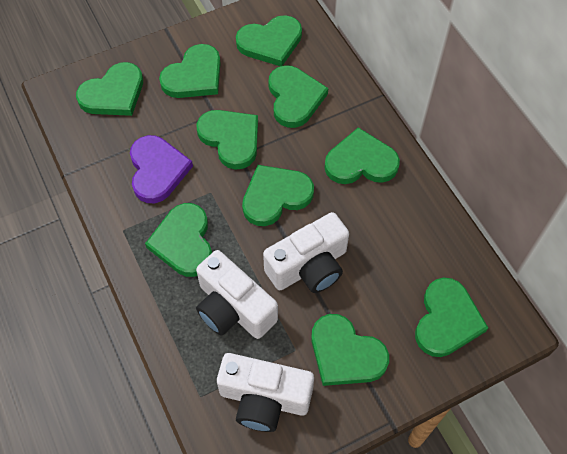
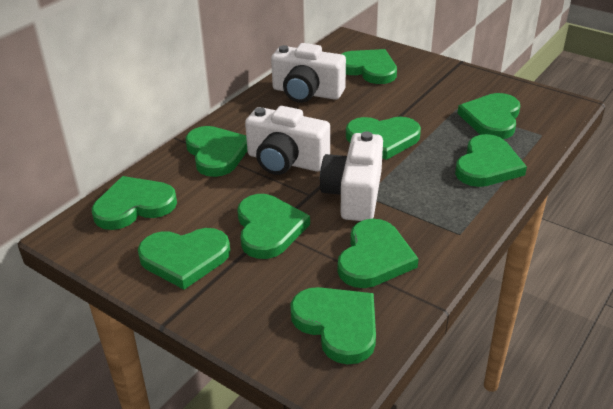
purple heart: 1 -> 0

